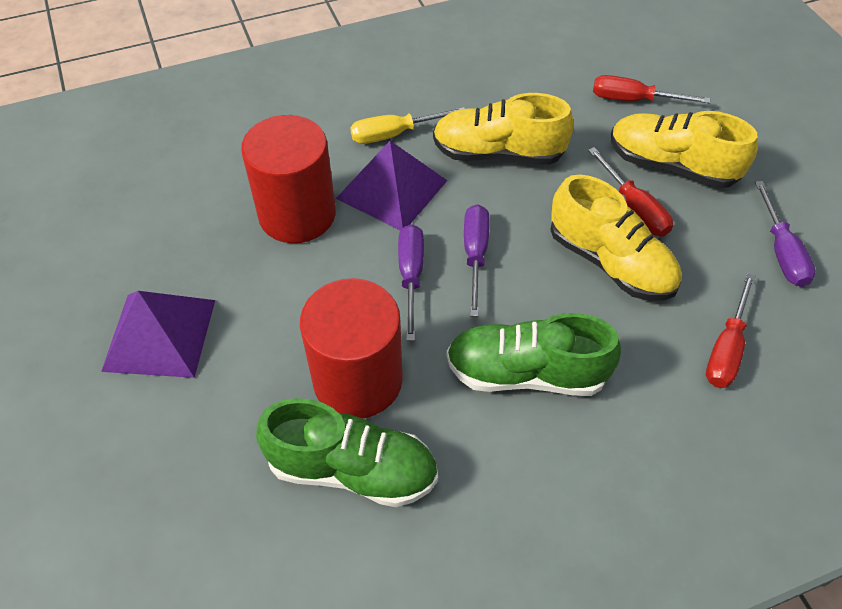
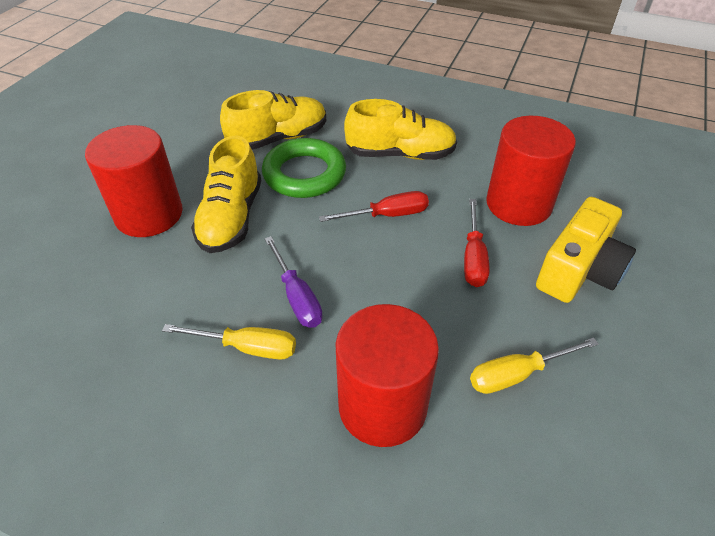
green ring: 0 -> 1
green shoe: 2 -> 0
purple pyramid: 2 -> 0
purple screwdriver: 3 -> 1
red cylinder: 2 -> 3
red screwdriver: 3 -> 2
yellow camera: 0 -> 1
yellow screwdriver: 1 -> 2

